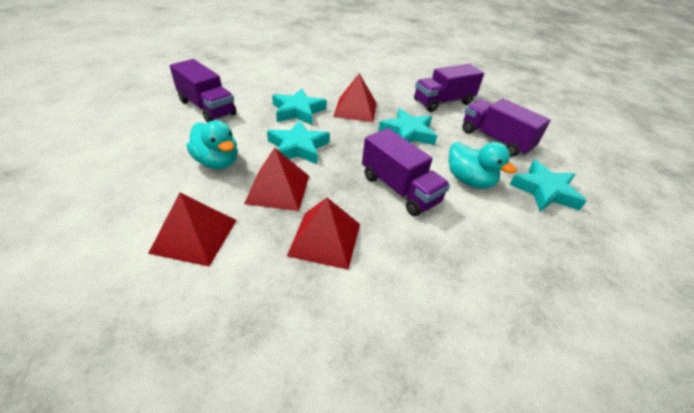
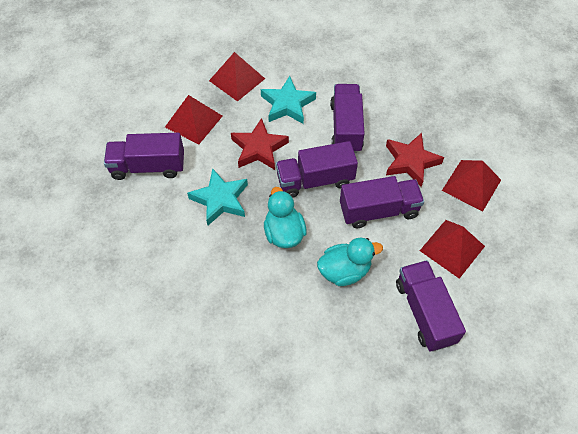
purple truck: 4 -> 5
red star: 0 -> 2
turquoise star: 4 -> 2

